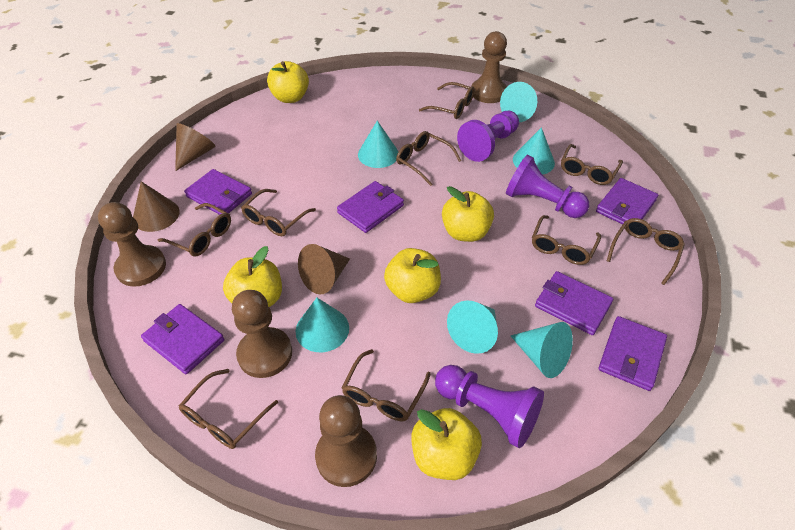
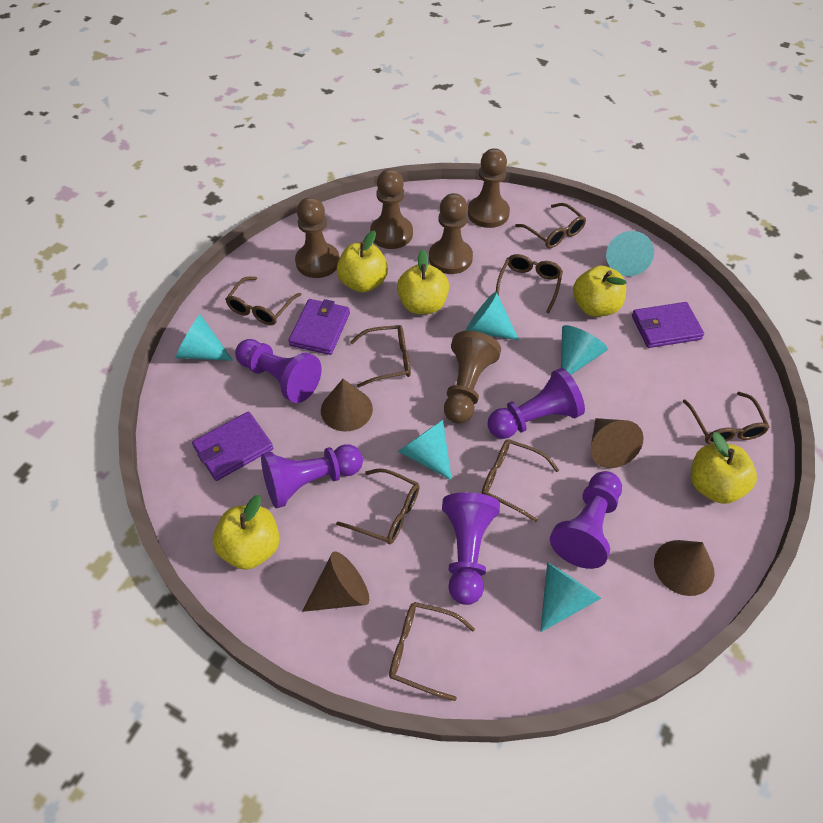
brown cone: 3 -> 4
brown glasses: 9 -> 8
brown pawn: 4 -> 5
purple pawn: 3 -> 5
purple wallet: 6 -> 3

